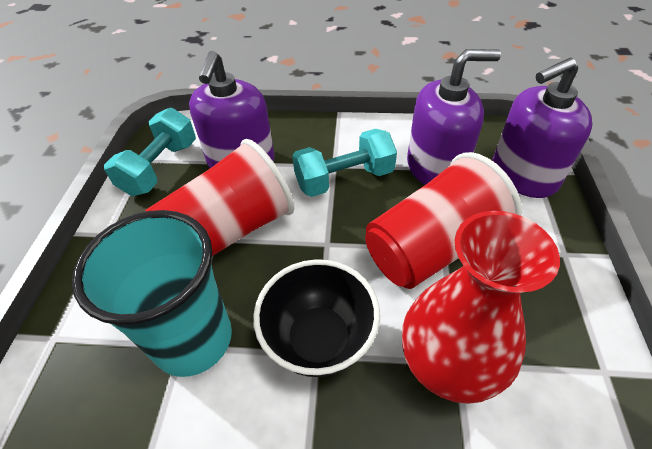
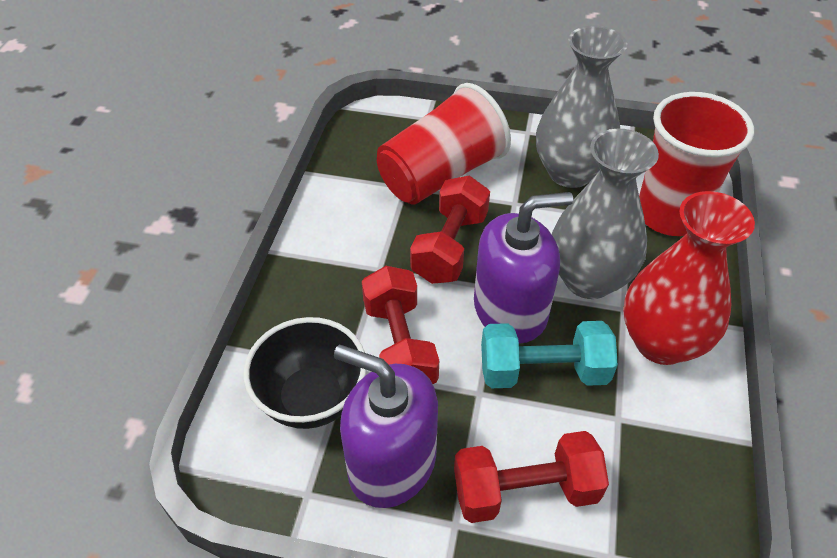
grey vase: 0 -> 2
purple soap dispenser: 3 -> 2
red dumbbell: 0 -> 3
turquoise cup: 1 -> 0
turquoise dumbbell: 2 -> 1

